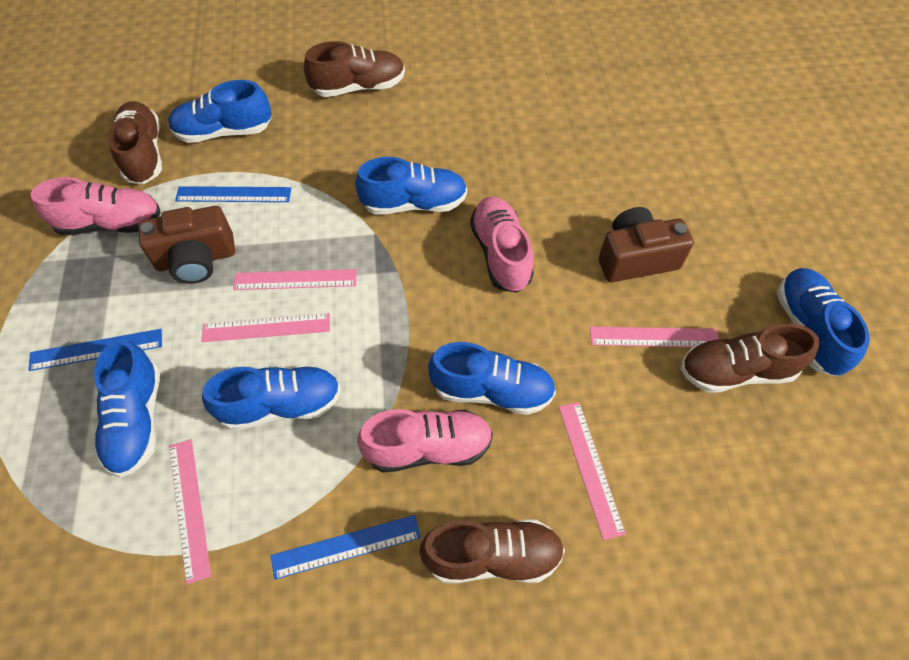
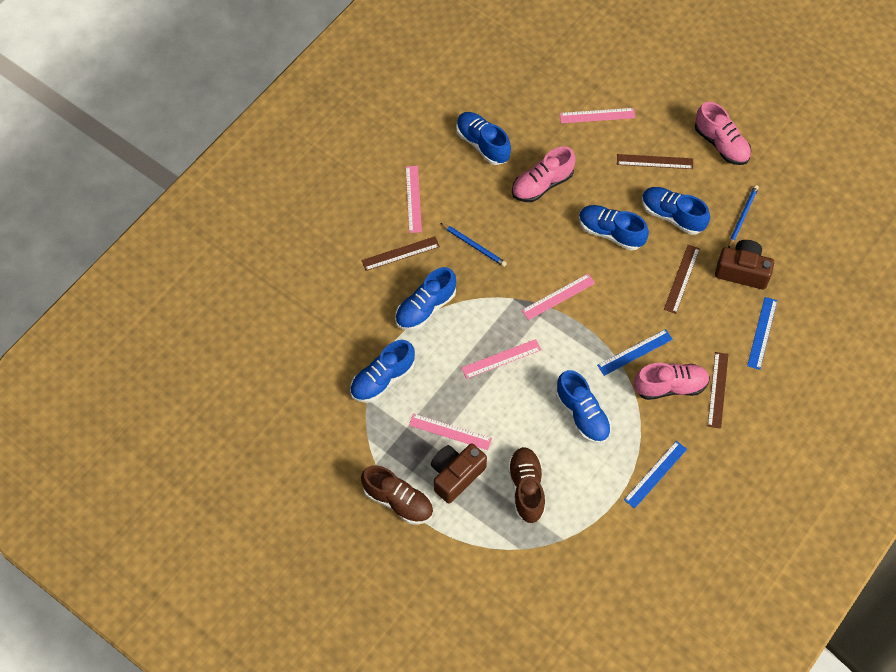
blue pencil: 0 -> 2
brown ruler: 0 -> 4
brown shoe: 4 -> 2

